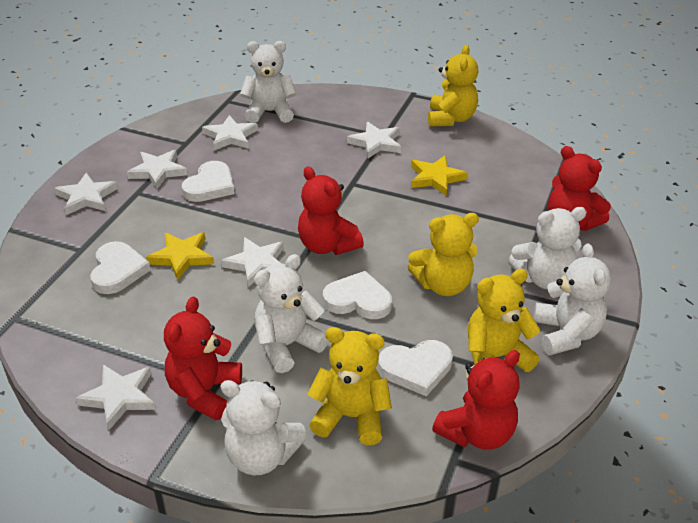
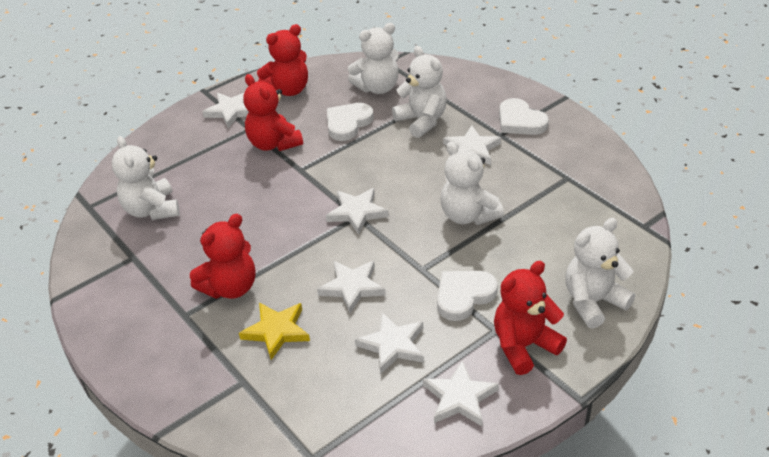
white heart: 4 -> 3
yellow star: 2 -> 1
yellow teddy bear: 4 -> 0

